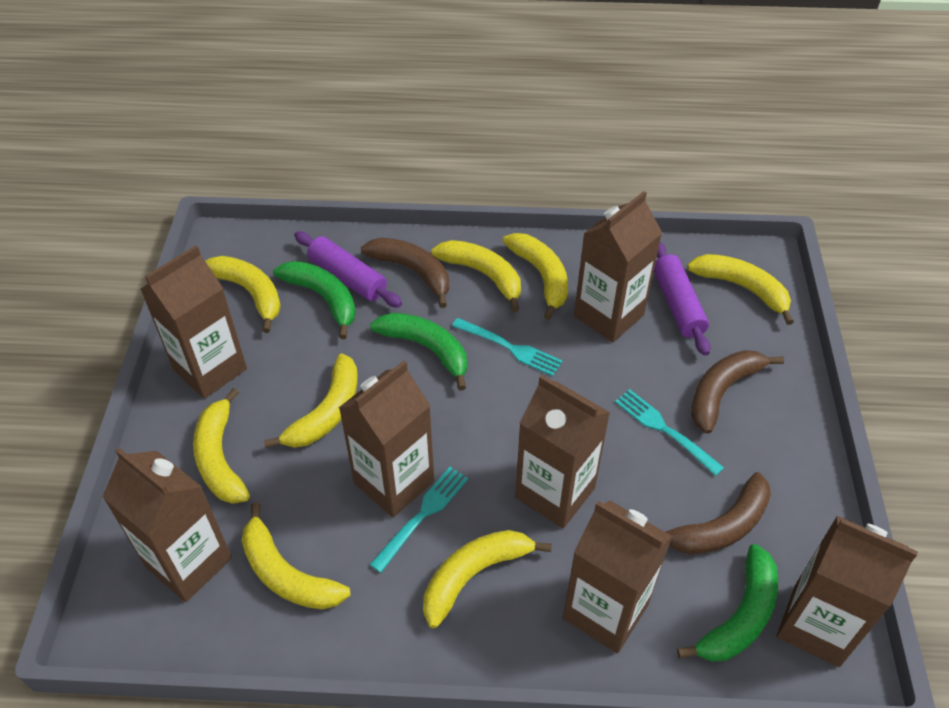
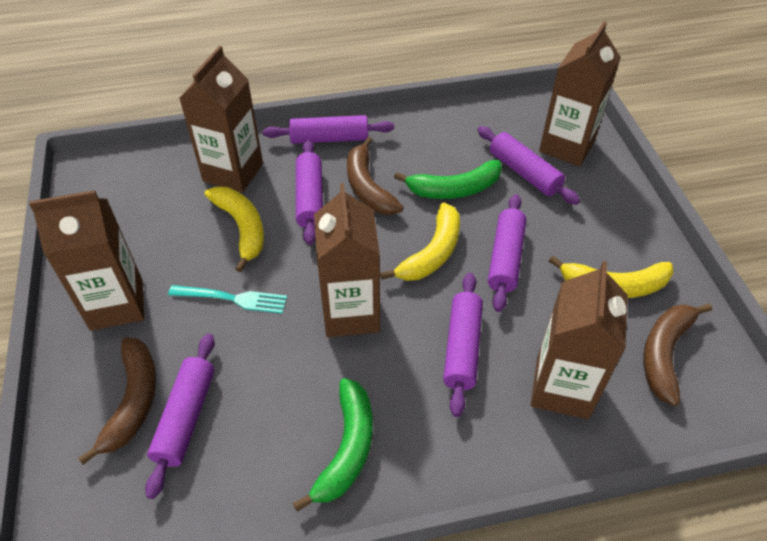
brown carton: 7 -> 5
green banana: 3 -> 2
purple rolling pin: 2 -> 6
turquoise fork: 3 -> 1
yellow banana: 8 -> 3

